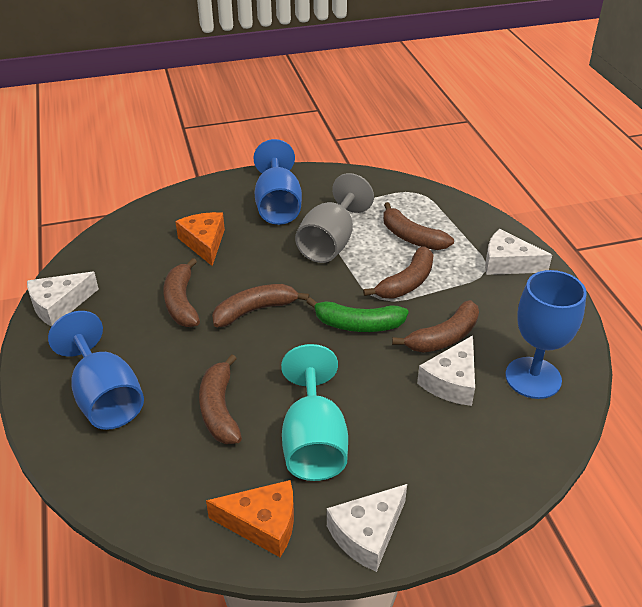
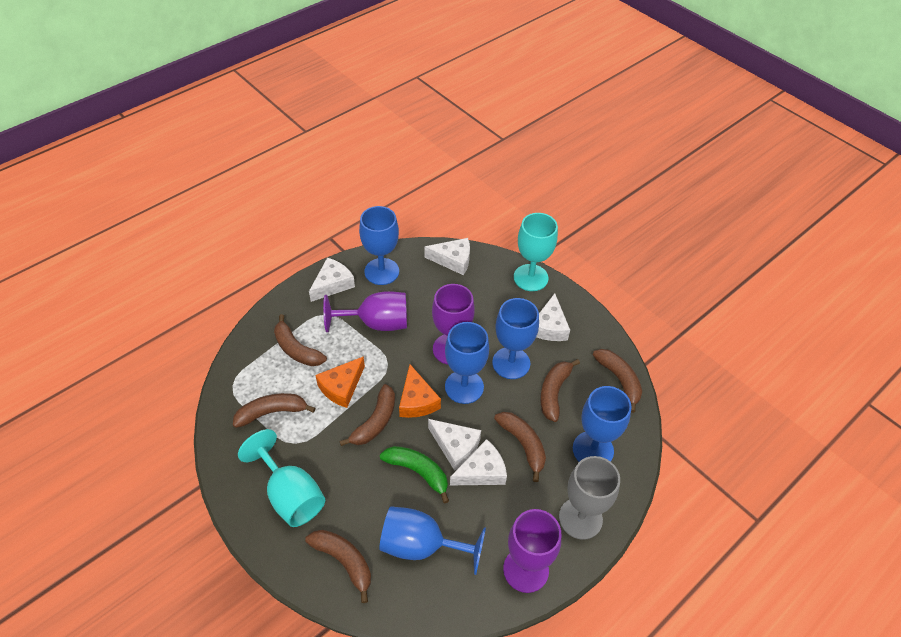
blue goblet: 3 -> 5
brown banana: 6 -> 7
purple goblet: 0 -> 3
turquoise goblet: 1 -> 2
white cheese: 4 -> 5

